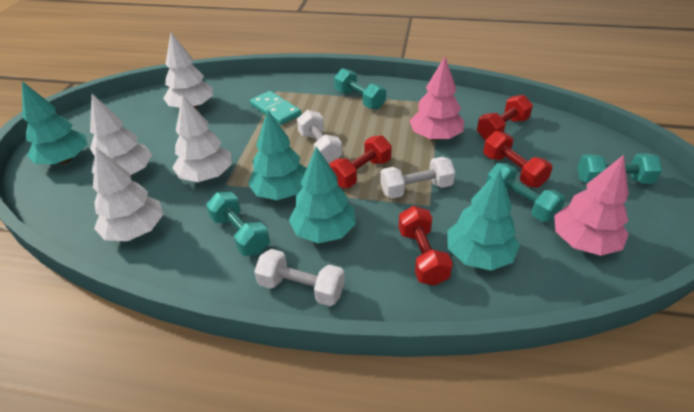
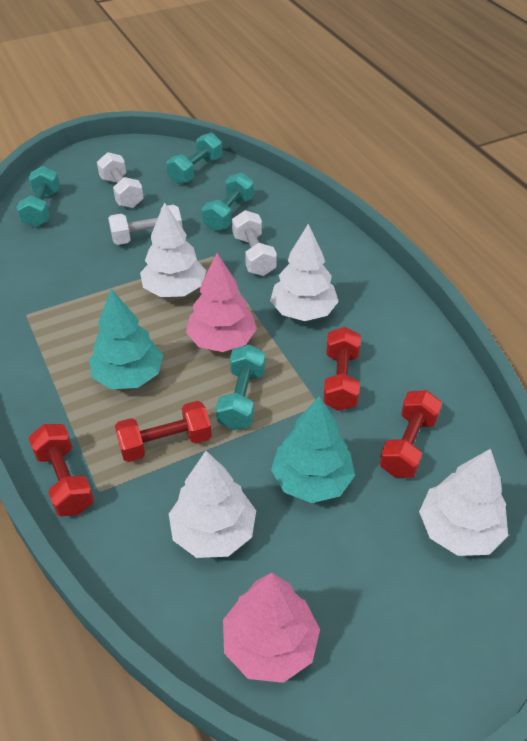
turquoise domino: 1 -> 0
turquoise tree: 4 -> 2

